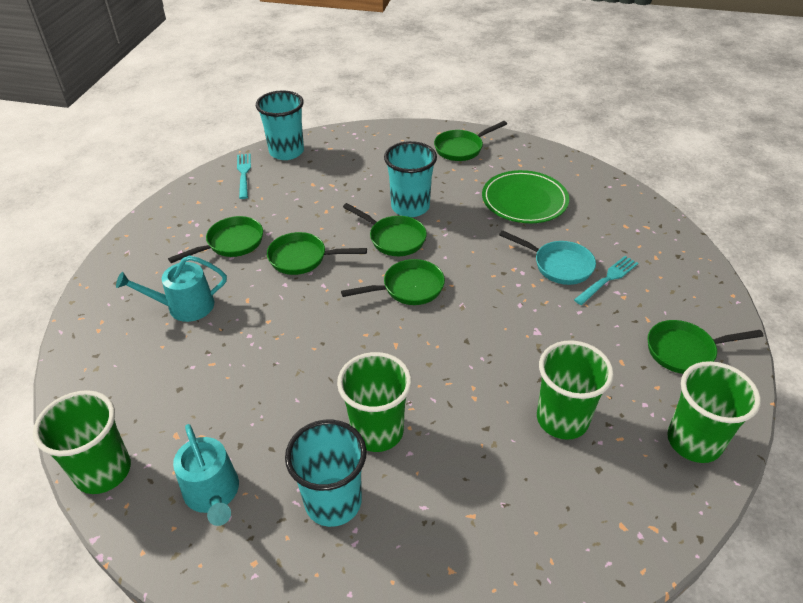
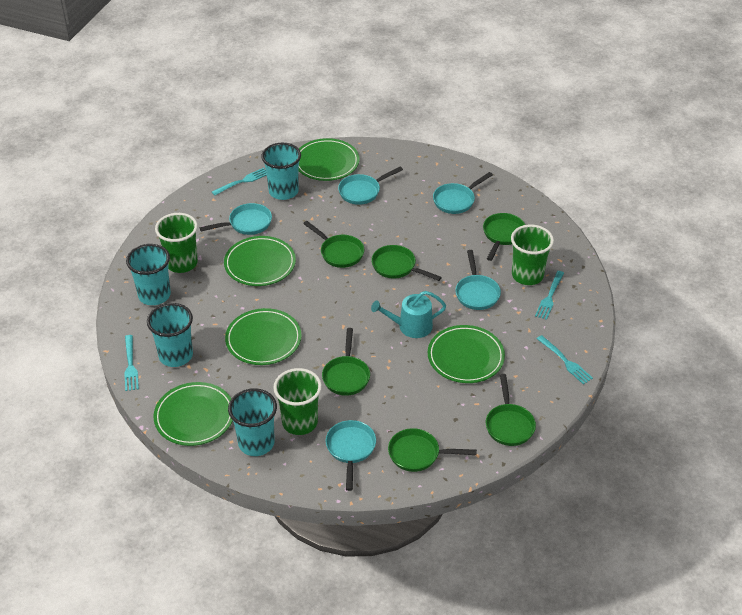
green cup: 4 -> 3
green plate: 1 -> 5
turquoise cup: 3 -> 4
turquoise fork: 2 -> 4
turquoise pan: 1 -> 5
turquoise watering can: 2 -> 1

